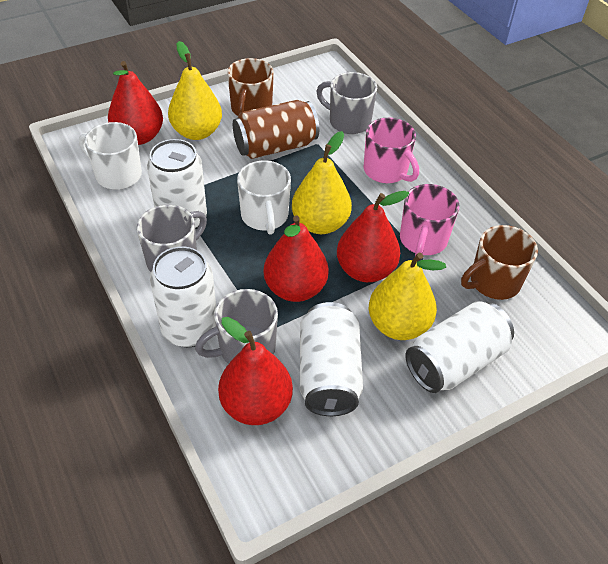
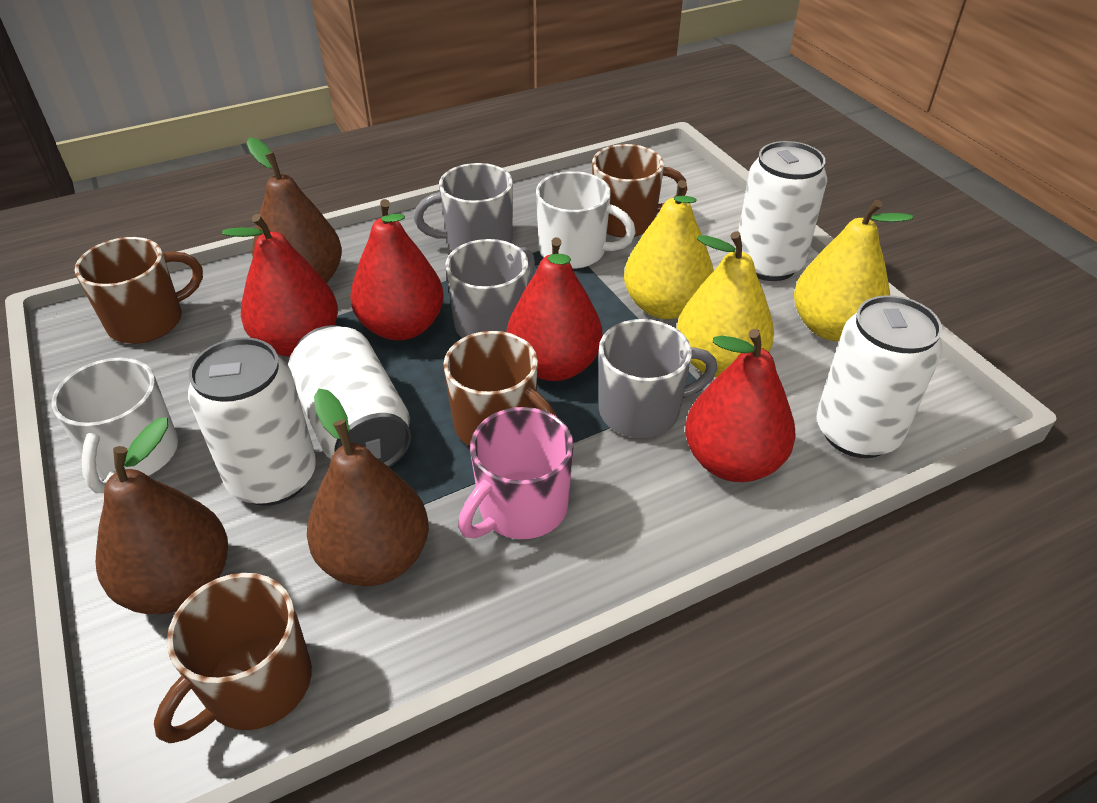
brown can: 1 -> 0
brown mug: 2 -> 4
brown pear: 0 -> 3
pink mug: 2 -> 1

